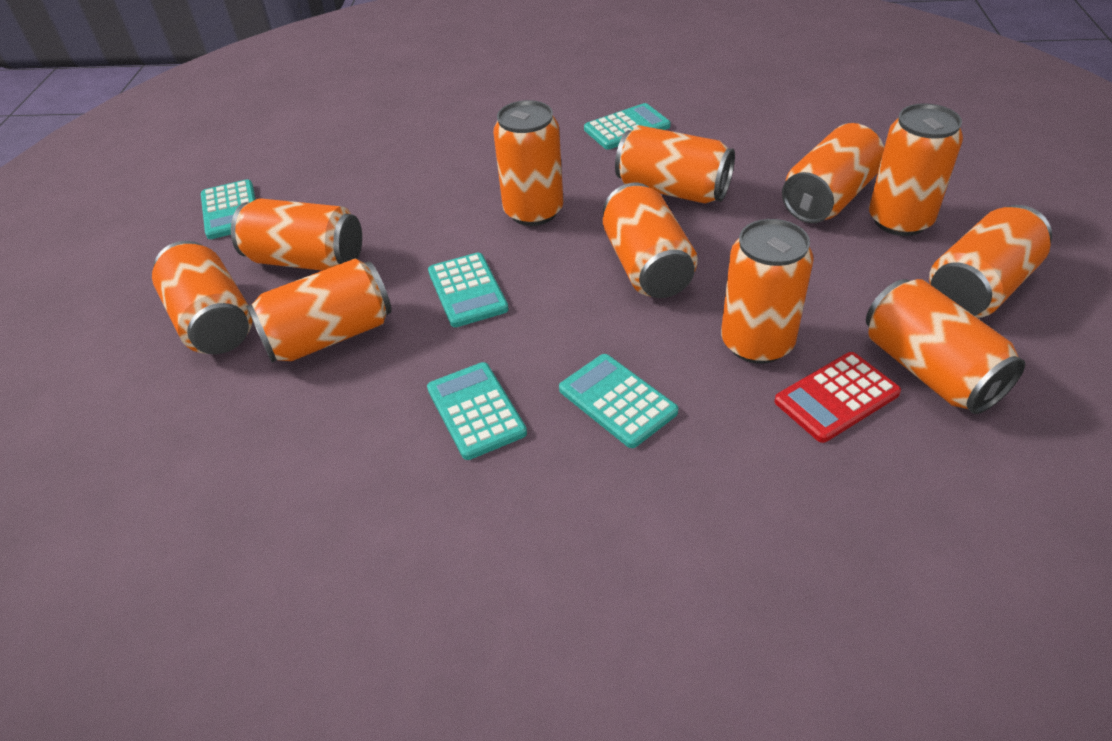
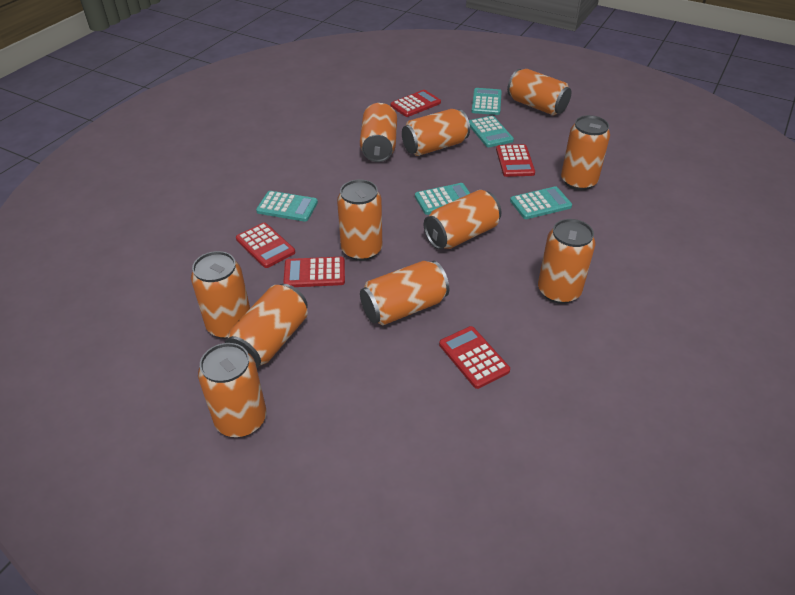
red calculator: 1 -> 5

